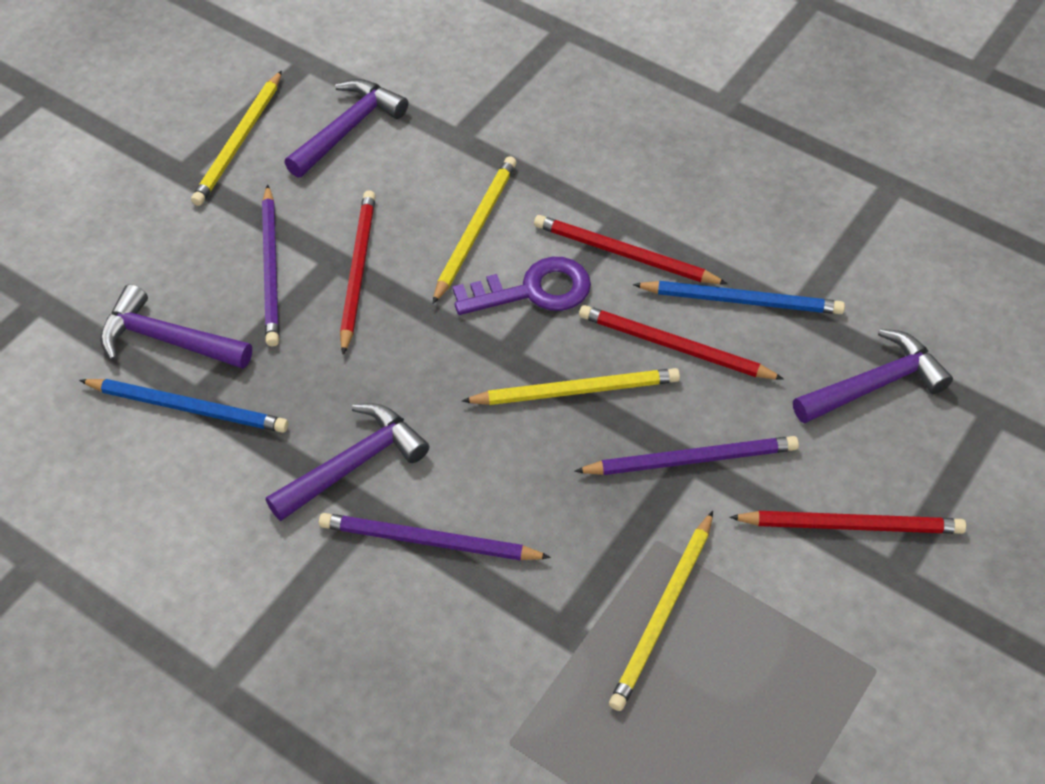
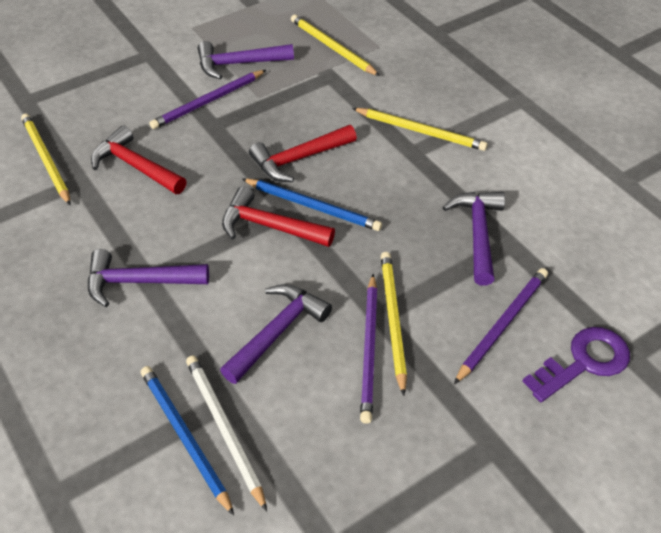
red hammer: 0 -> 3
red pencil: 4 -> 0
white pencil: 0 -> 1

